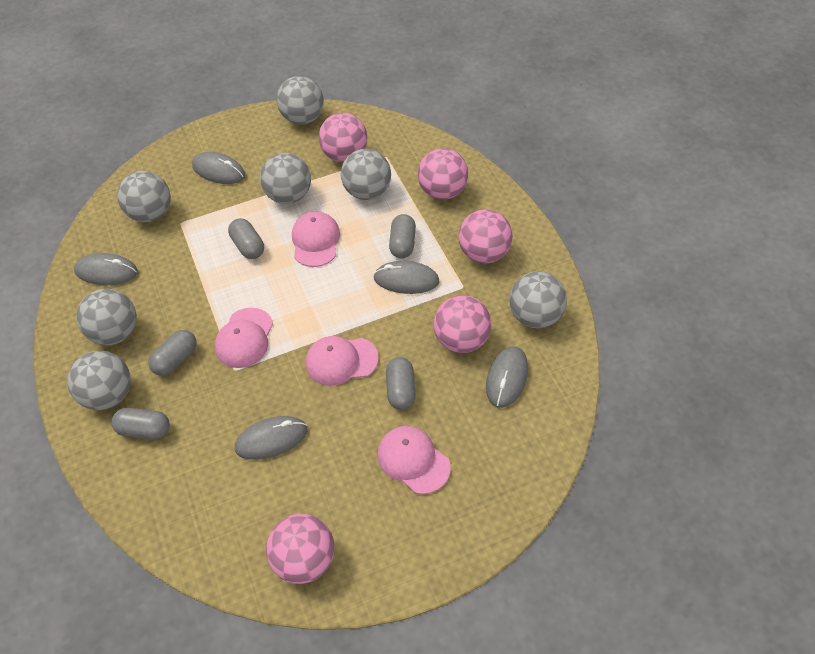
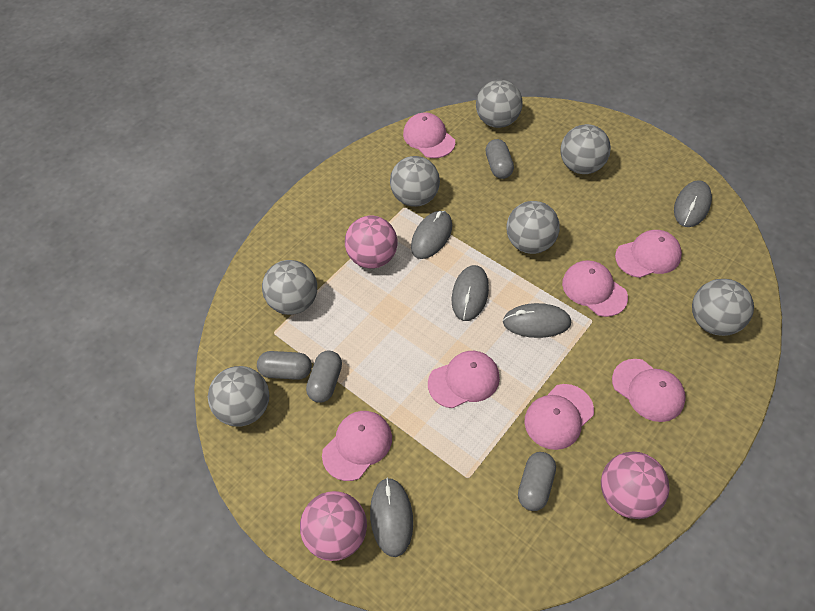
grey capsule: 5 -> 4
pink ball: 5 -> 3
pink cap: 4 -> 7

